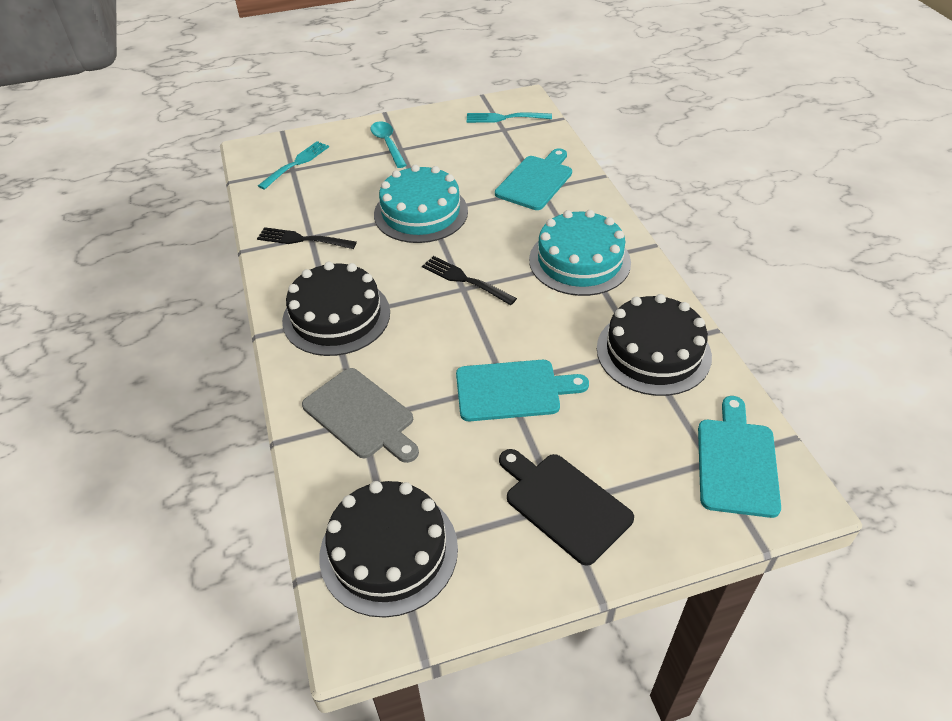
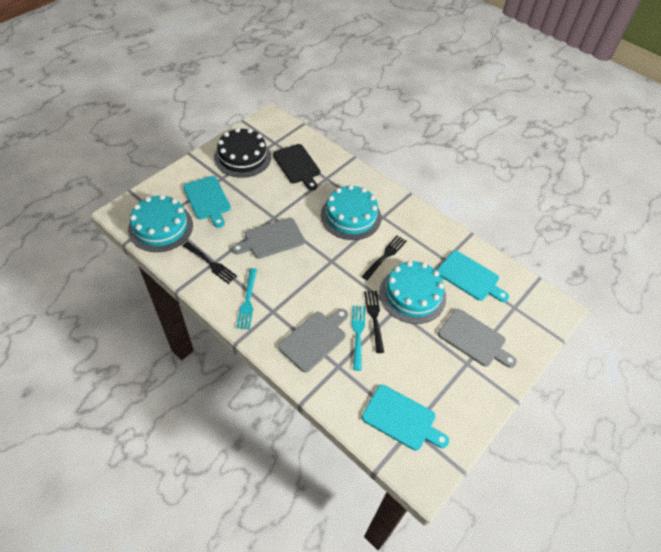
black cake: 3 -> 1
black fork: 2 -> 3
grey cutting board: 1 -> 3
turquoise cake: 2 -> 3
turquoise spoon: 1 -> 0

